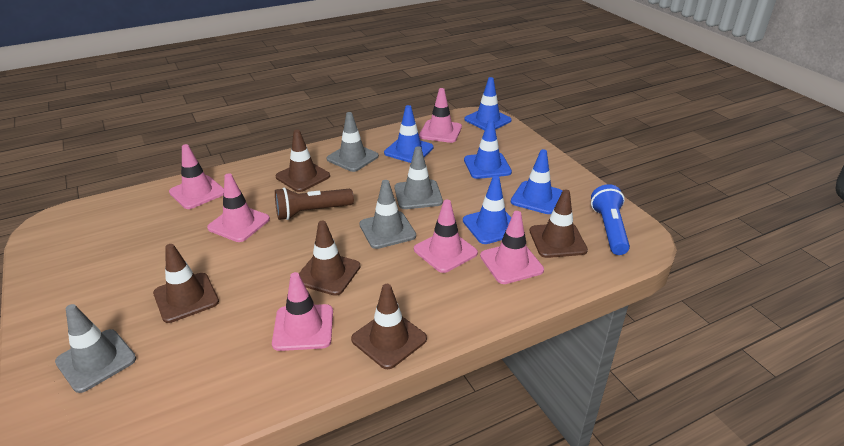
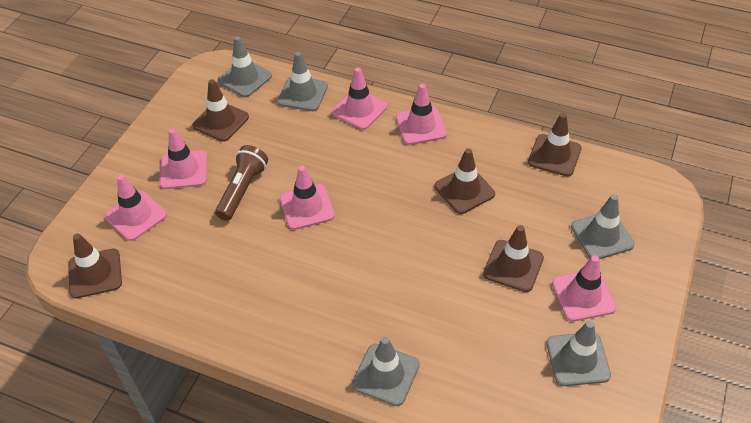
blue flashlight: 1 -> 0
blue traffic cone: 5 -> 0
grey traffic cone: 4 -> 5

